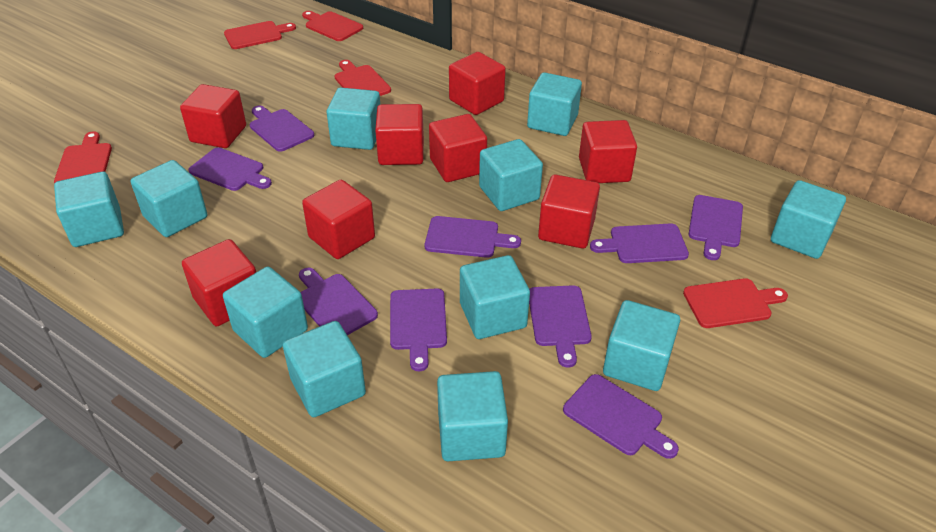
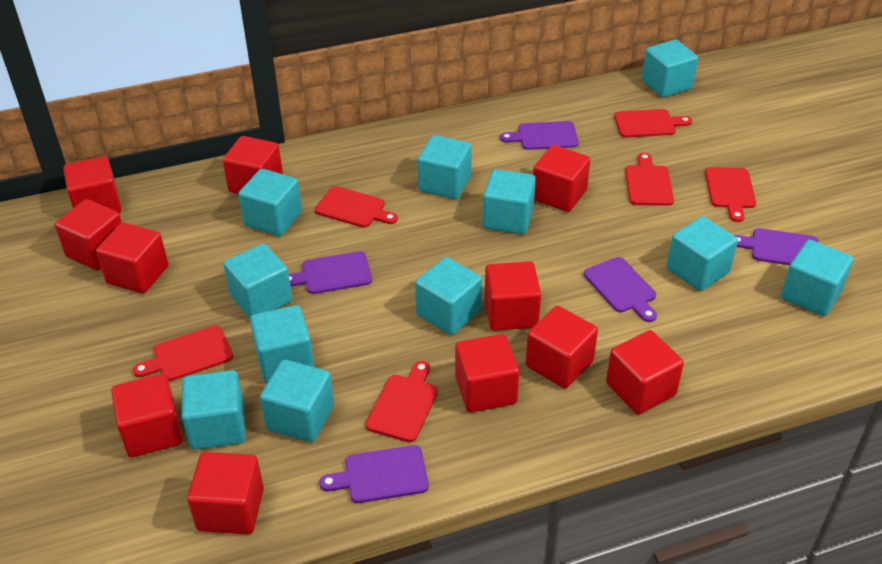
purple cutting board: 9 -> 5
red cube: 8 -> 11
red cutting board: 5 -> 6

